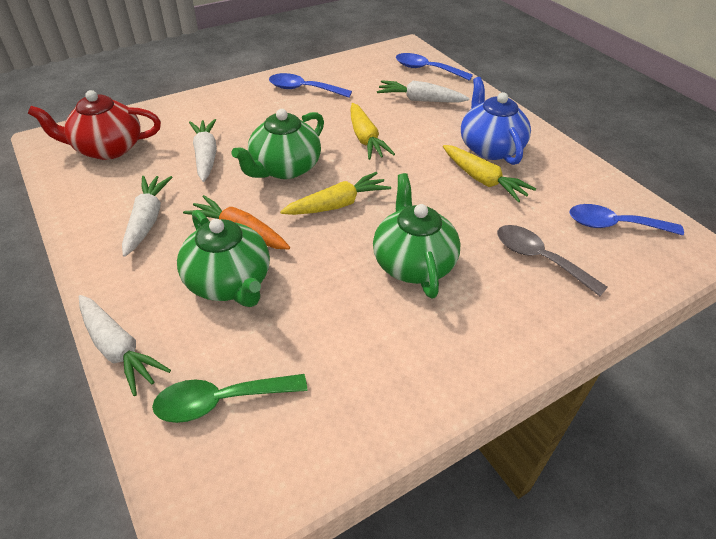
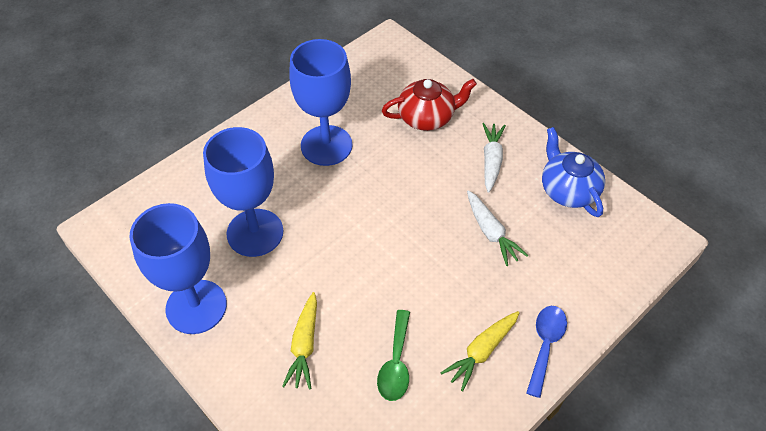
blue goblet: 0 -> 3
blue spoon: 3 -> 1
green teapot: 3 -> 0
grey spoon: 1 -> 0
orange carrot: 1 -> 0
white carrot: 4 -> 2
yellow carrot: 3 -> 2

